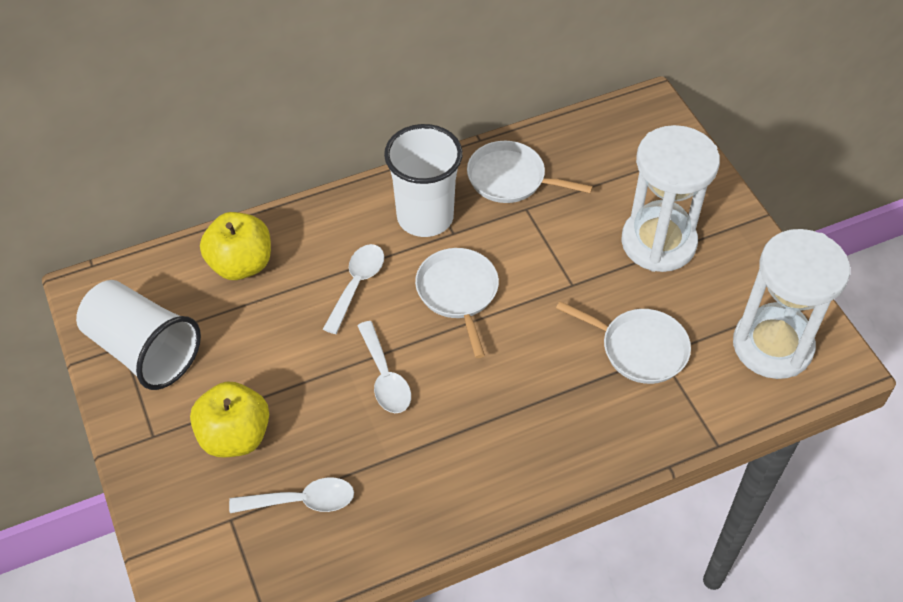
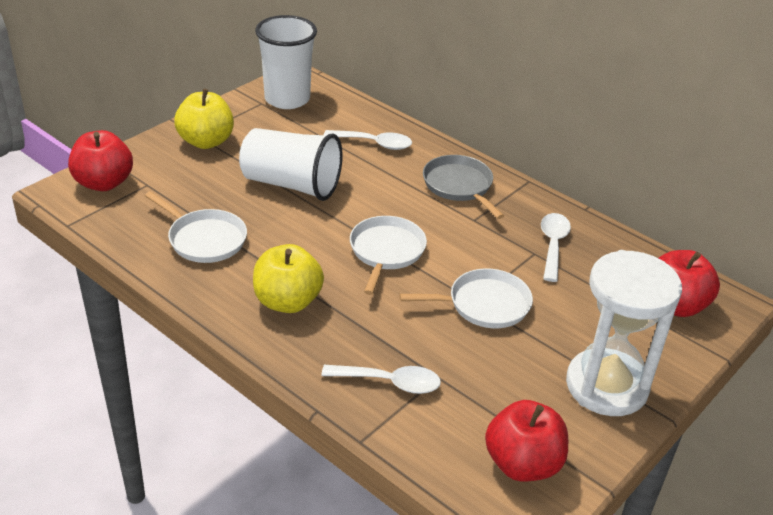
grey pan: 0 -> 1
red apple: 0 -> 3
white hourglass: 2 -> 1

